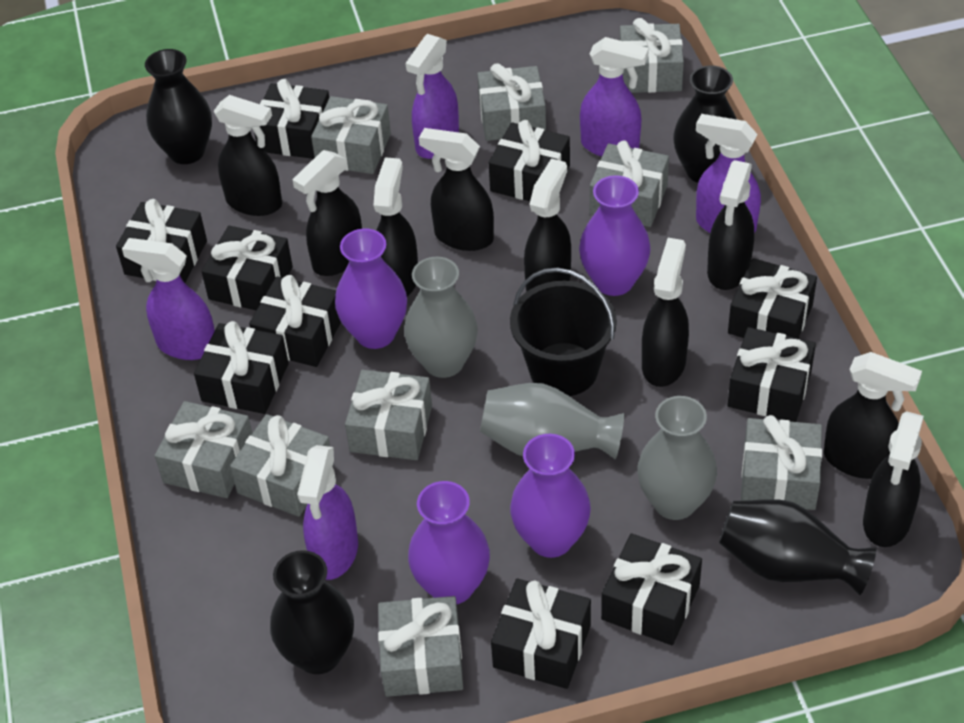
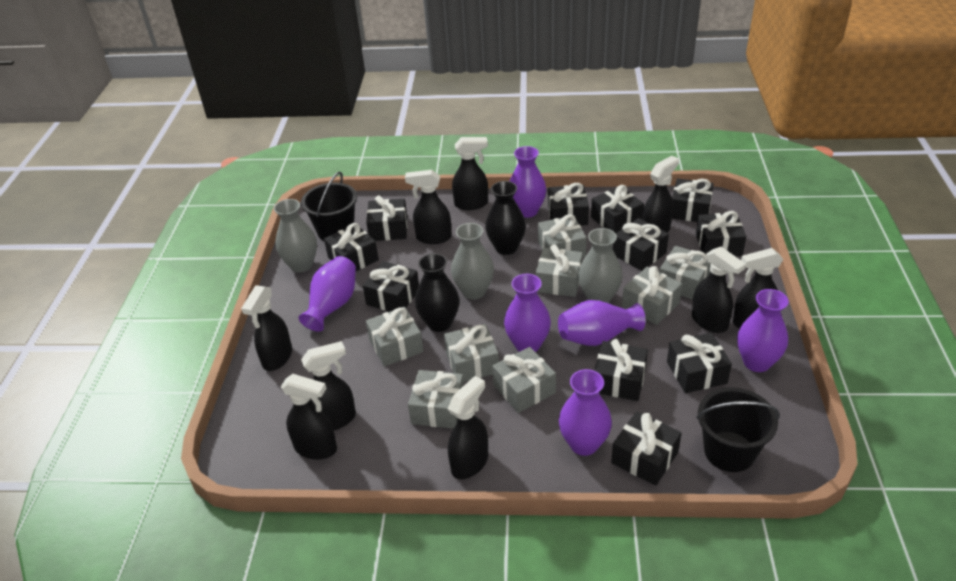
black bucket: 1 -> 2
black gift: 10 -> 11
black vase: 4 -> 2
grey gift: 9 -> 8
purple spray bottle: 5 -> 0
purple vase: 4 -> 6

